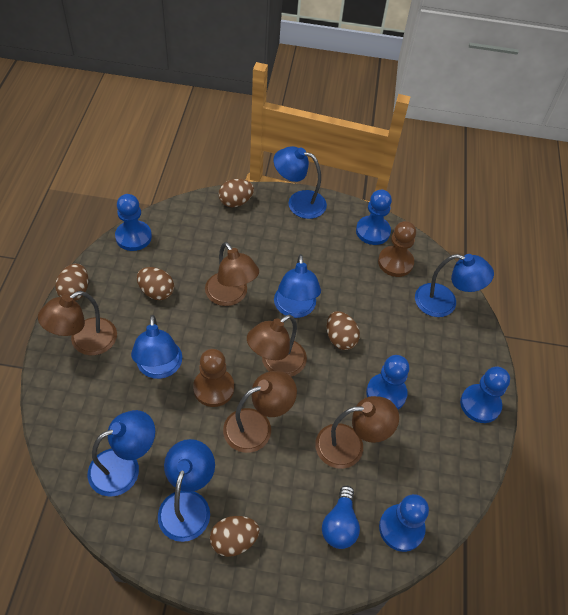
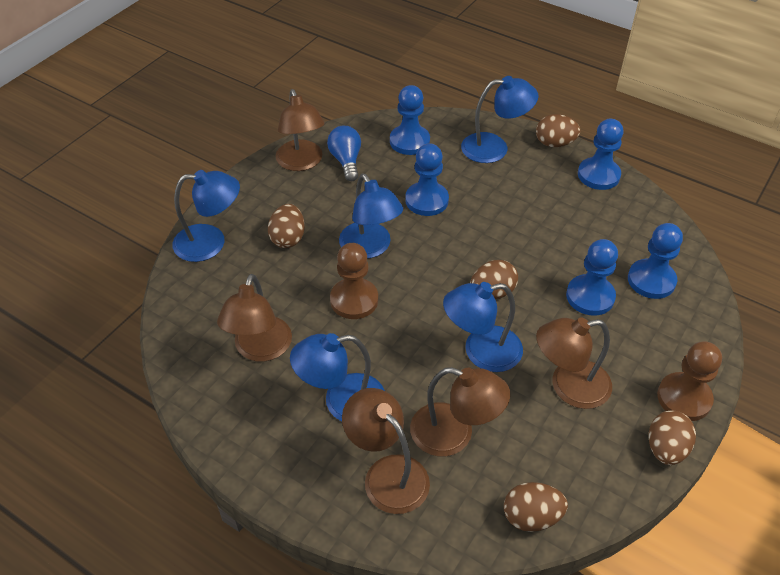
blue lamp: 6 -> 5

